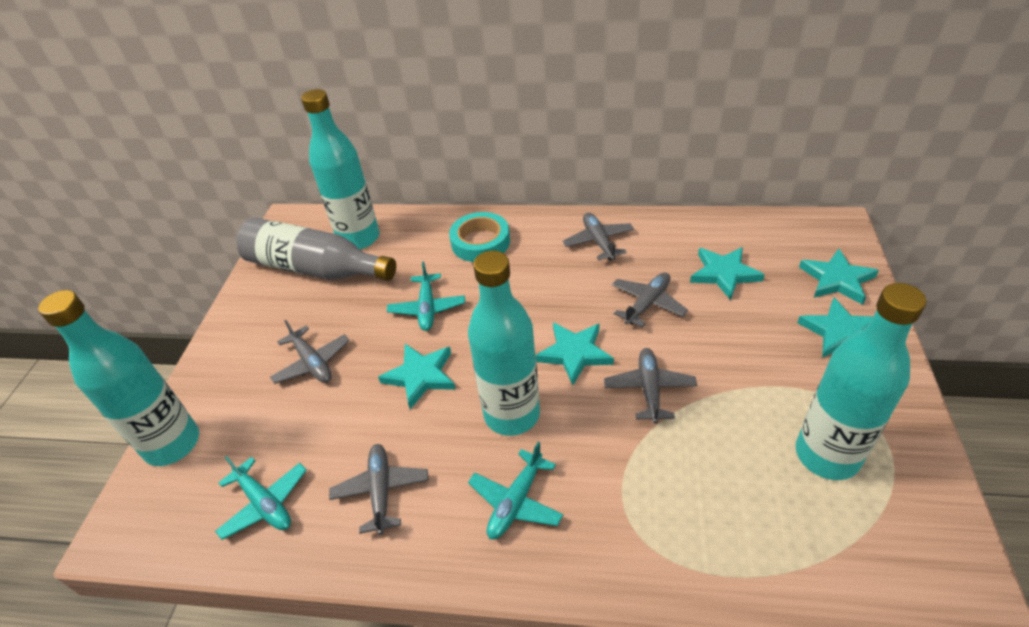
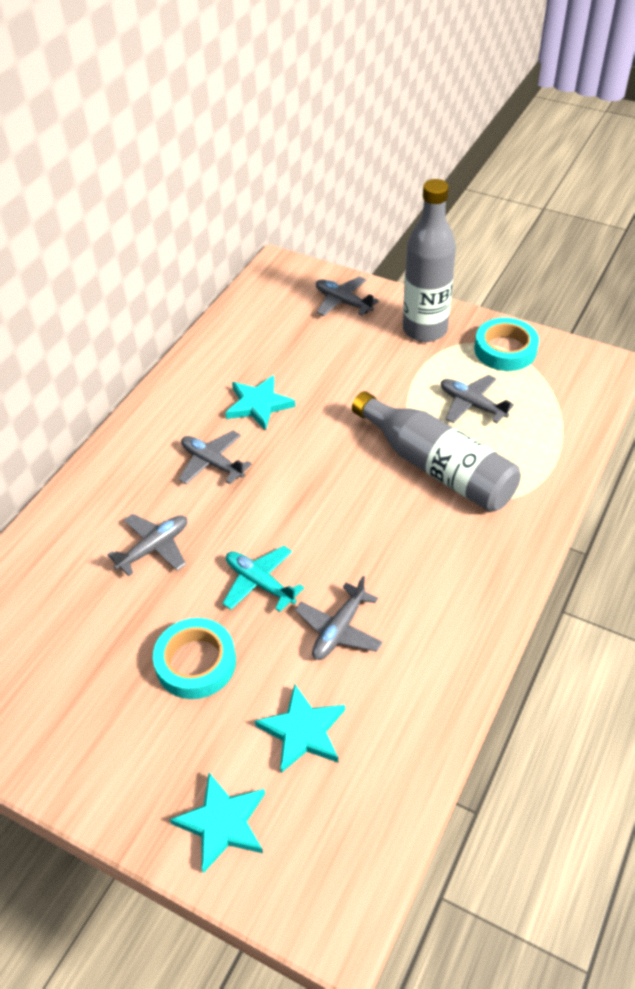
grey bottle: 1 -> 2
turquoise bottle: 4 -> 0
turquoise plane: 3 -> 1
turquoise star: 5 -> 3
turquoise tape: 1 -> 2

